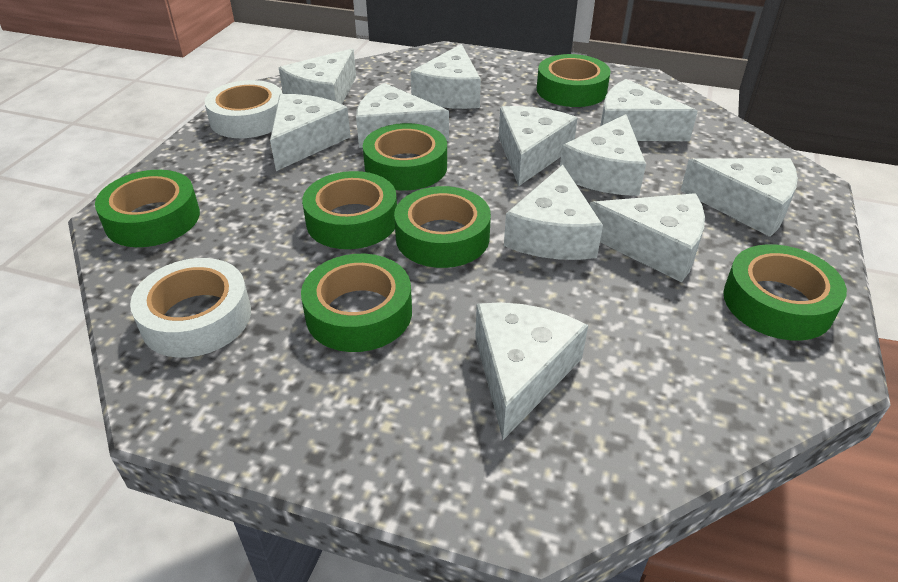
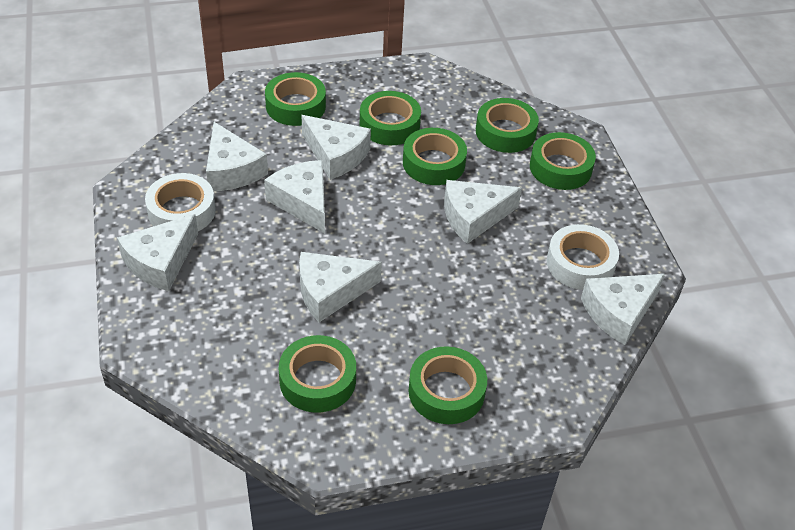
white cheese: 11 -> 7

